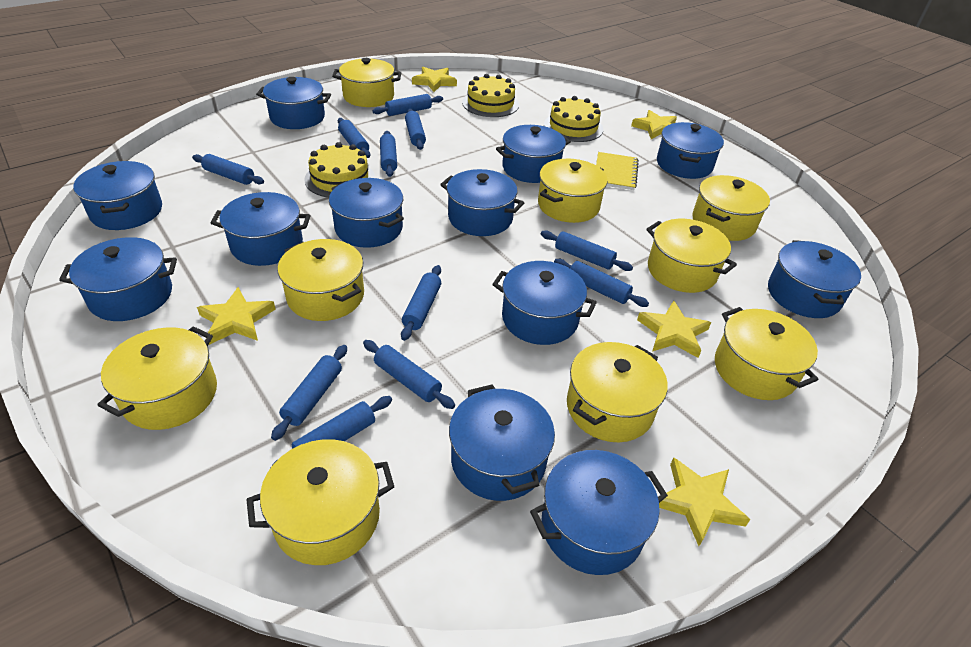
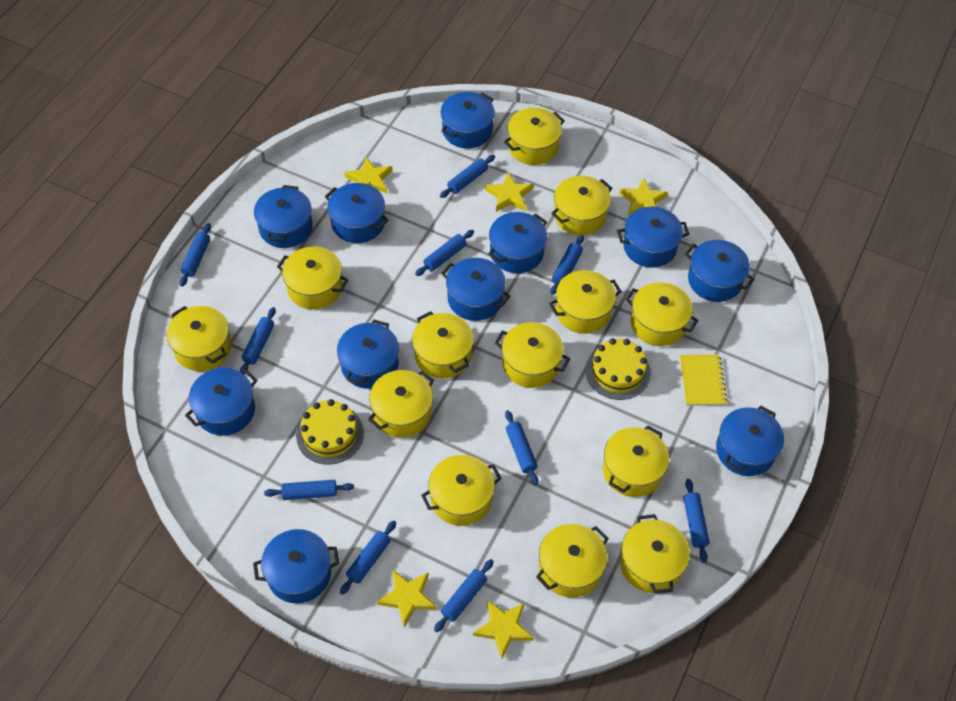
blue pot: 12 -> 11
blue rolling pin: 11 -> 10
yellow cake: 3 -> 2
yellow pot: 9 -> 13

